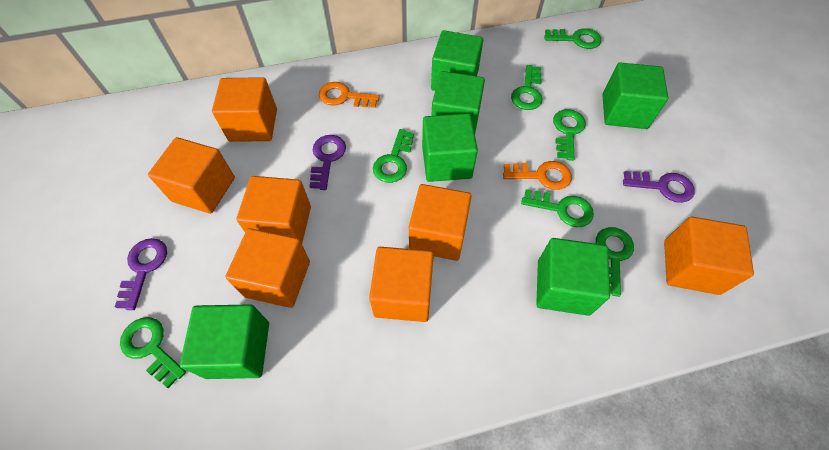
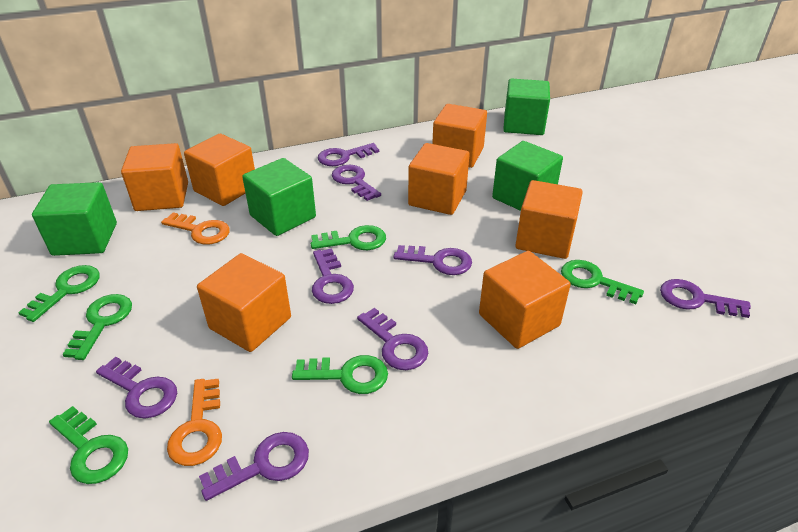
green cube: 6 -> 4
green key: 7 -> 6
purple key: 3 -> 8

